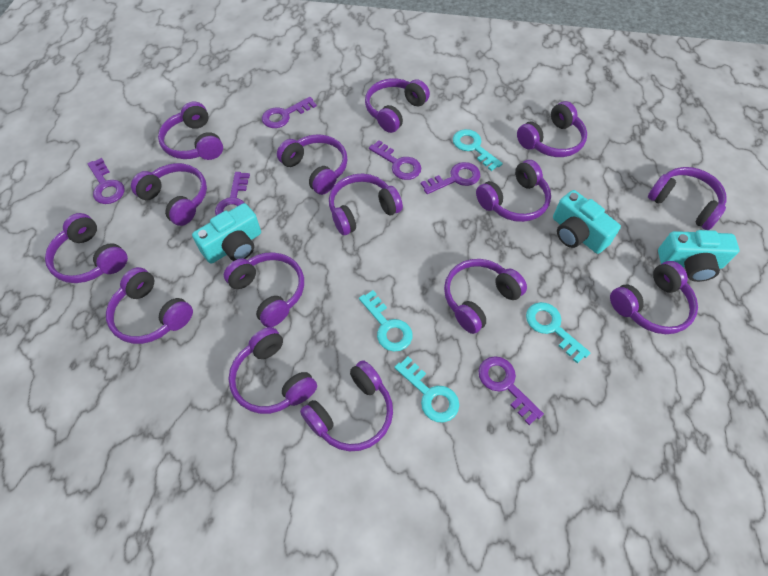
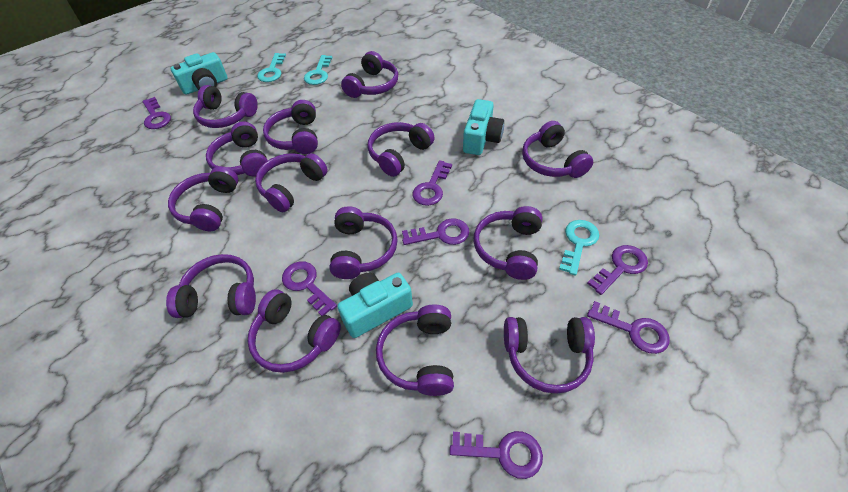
purple headphones: 15 -> 14
purple key: 6 -> 7
turquoise key: 4 -> 3

